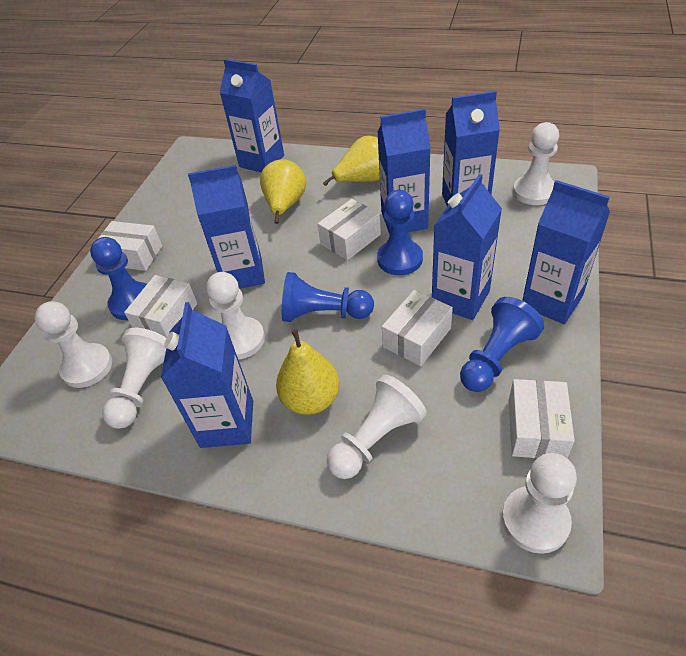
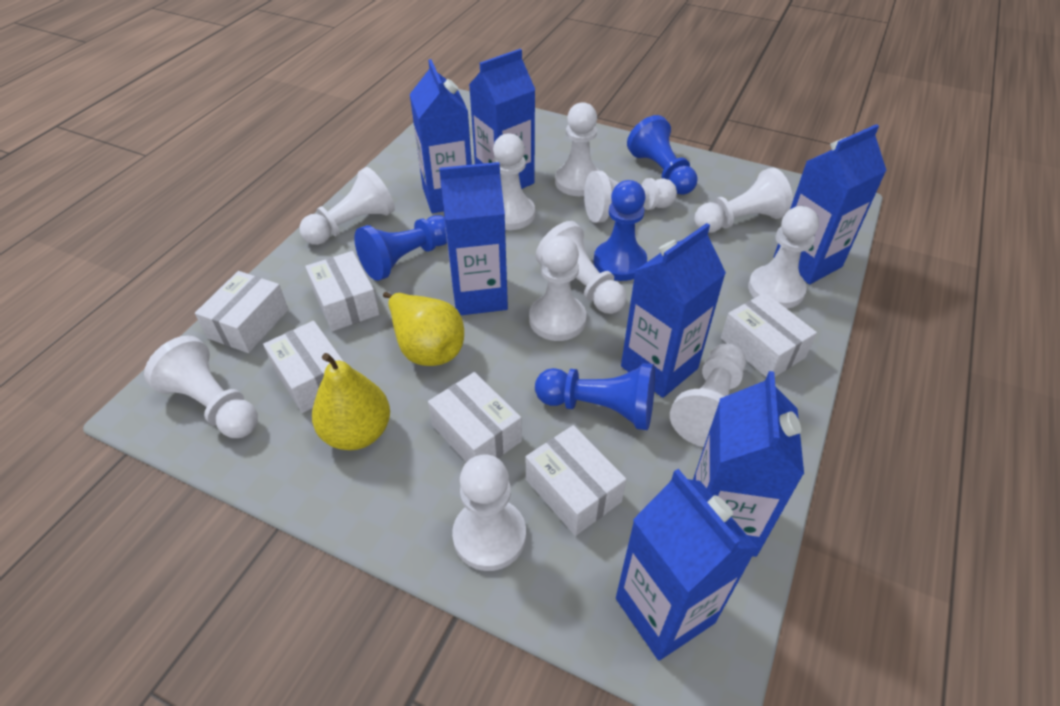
white box: 5 -> 6
white pawn: 6 -> 11
yellow pear: 3 -> 2

